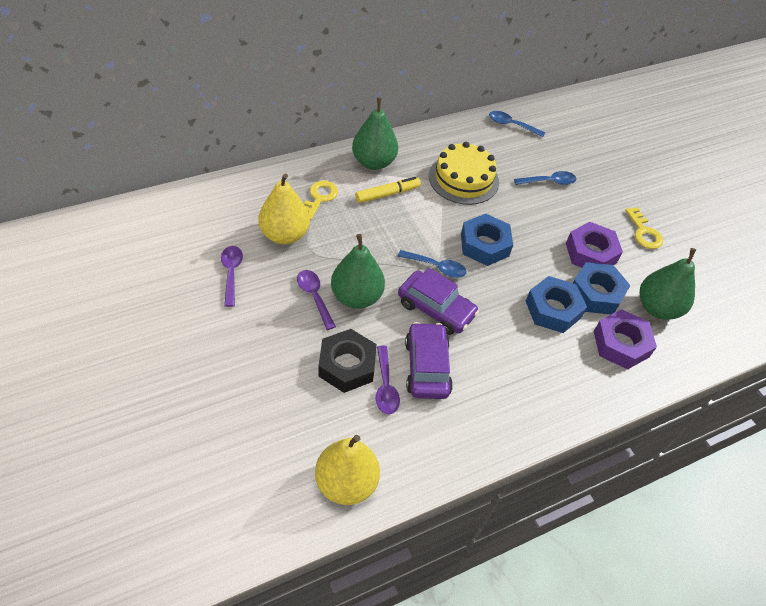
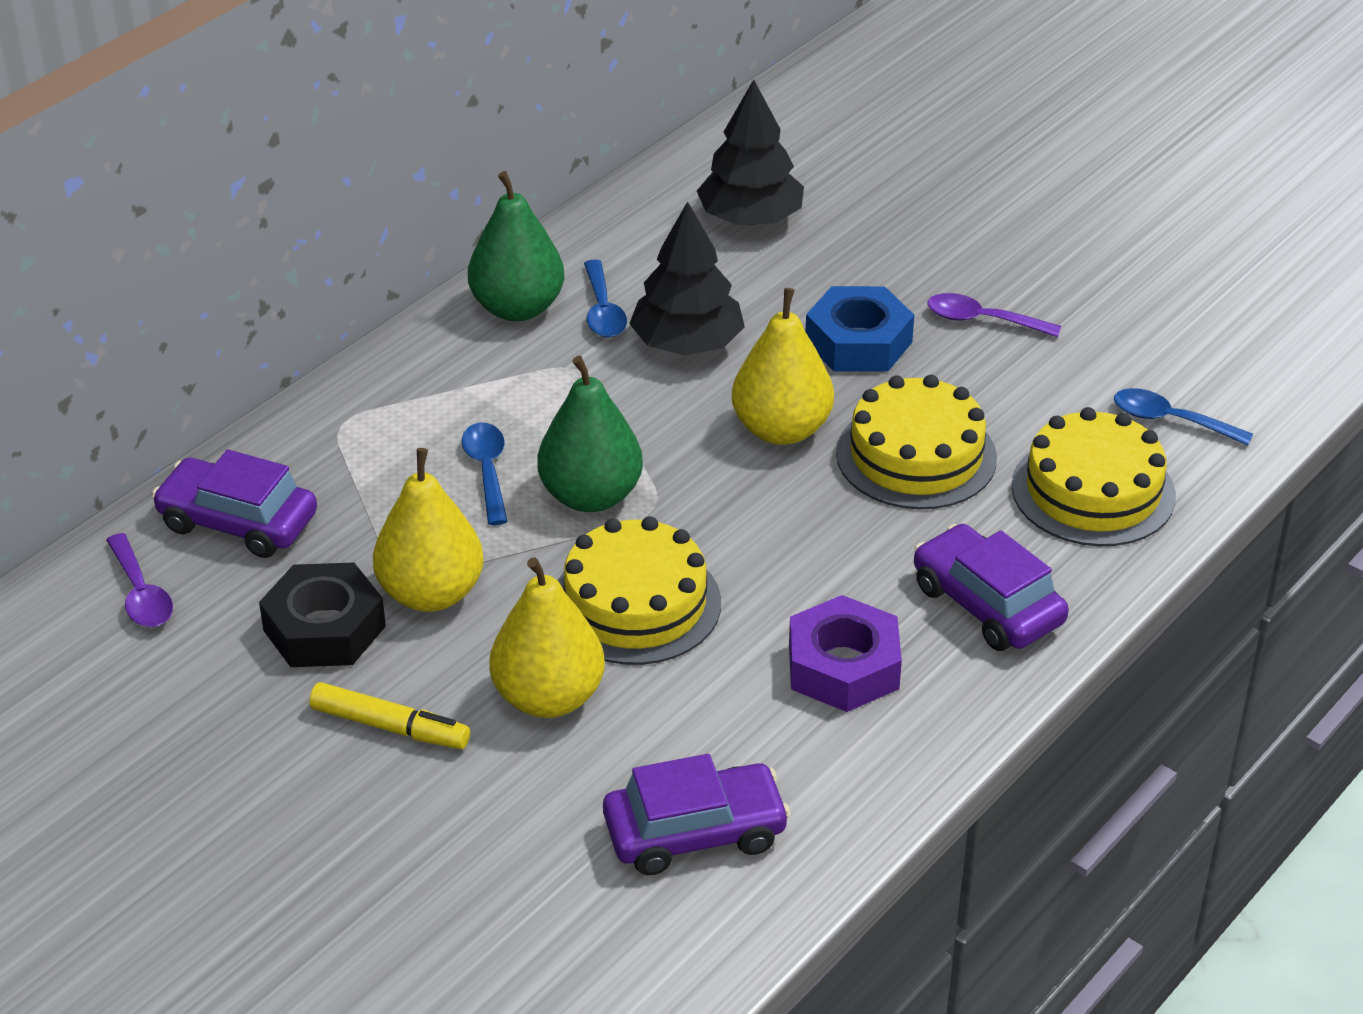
black tree: 0 -> 2
blue nut: 3 -> 1
green pear: 3 -> 2
purple car: 2 -> 3
purple nut: 2 -> 1
purple spoon: 3 -> 2
yellow cake: 1 -> 3
yellow key: 2 -> 0
yellow pear: 2 -> 3

